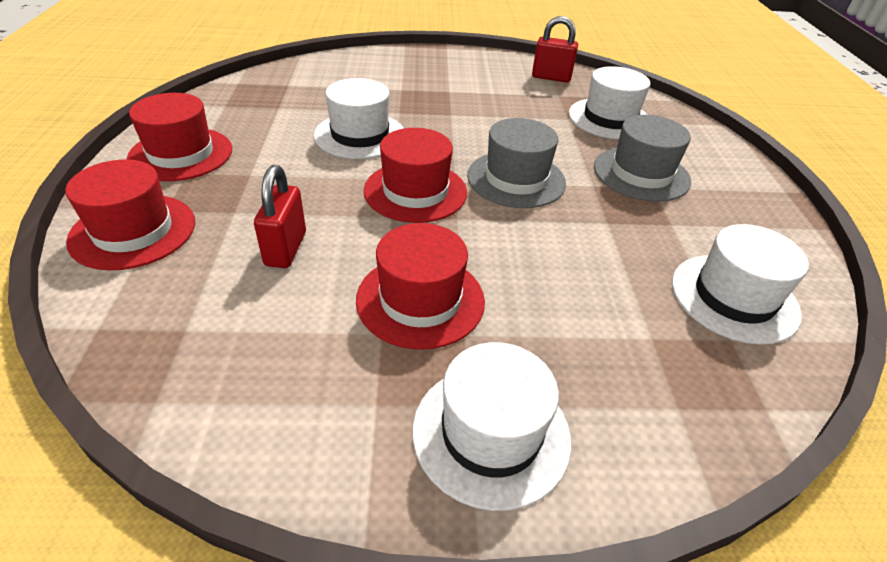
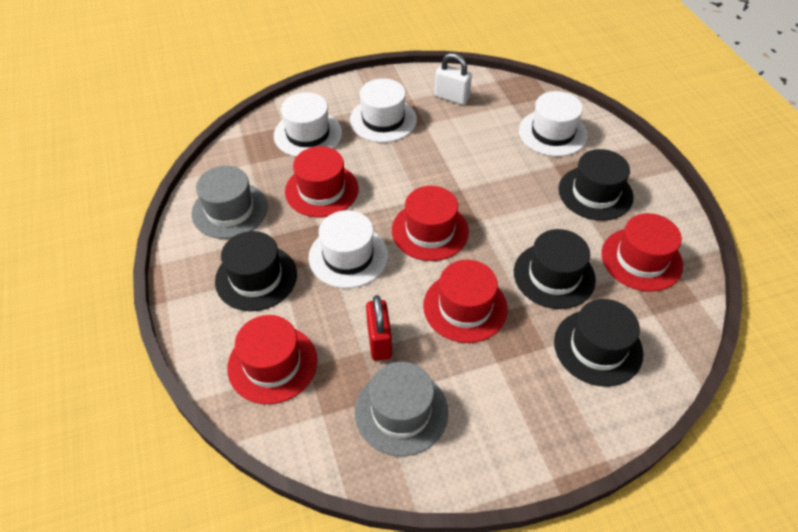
black hat: 0 -> 4
red hat: 4 -> 5
red padlock: 2 -> 1
white padlock: 0 -> 1

